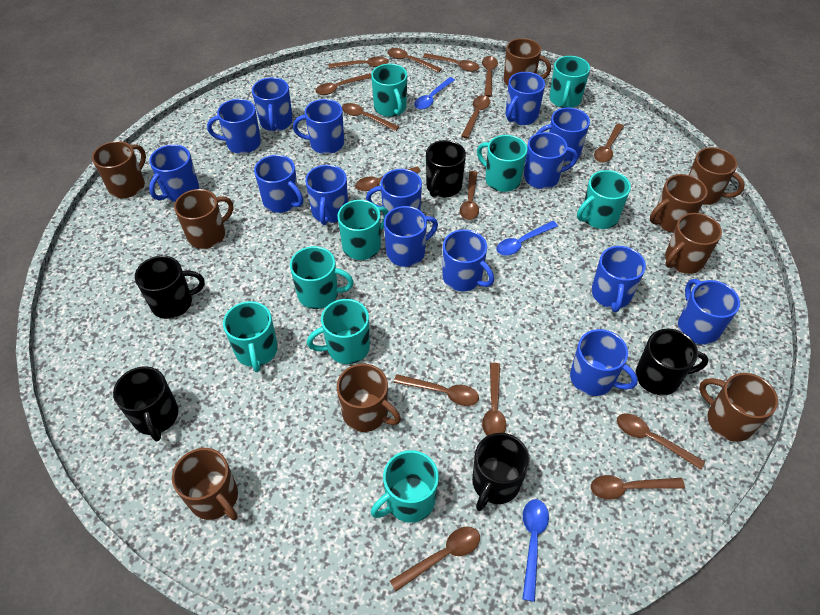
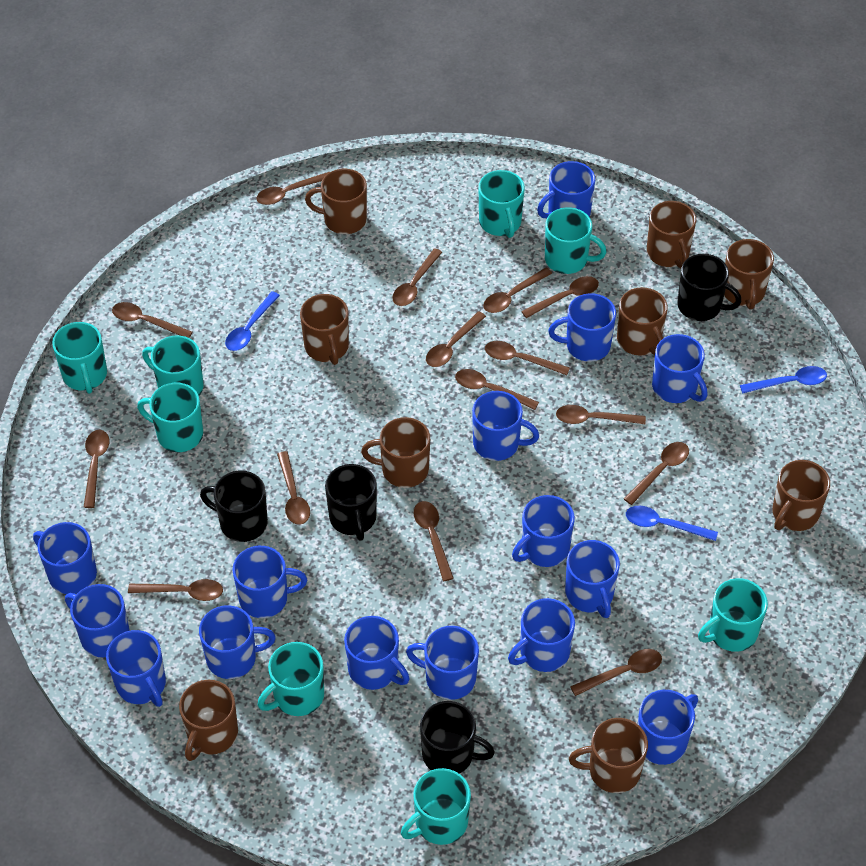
black mug: 5 -> 4
turquoise mug: 9 -> 8

